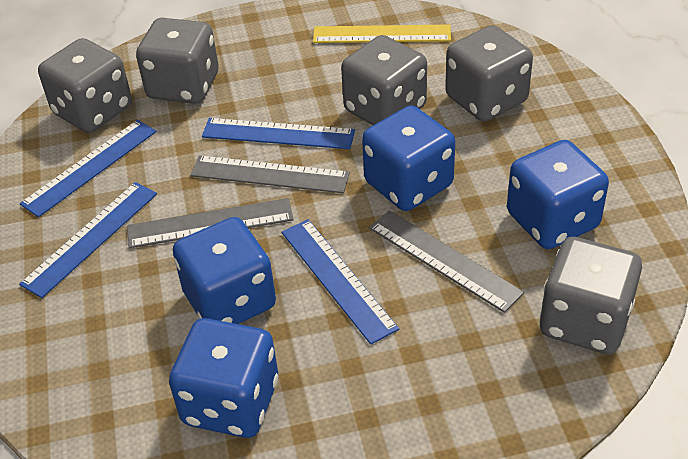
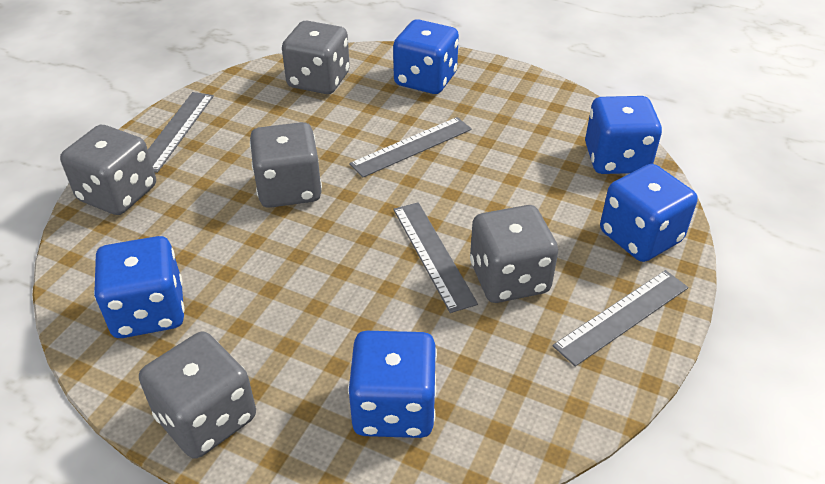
blue dice: 4 -> 5
blue ruler: 4 -> 0
grey ruler: 3 -> 4
yellow ruler: 1 -> 0

